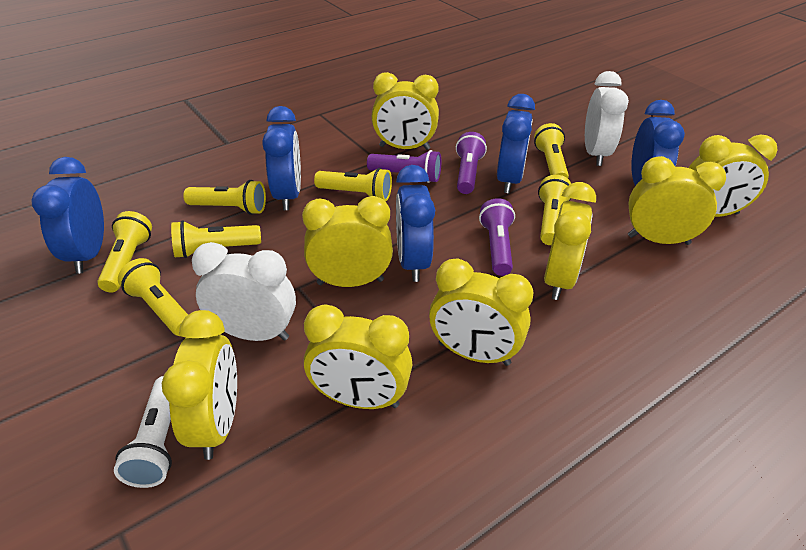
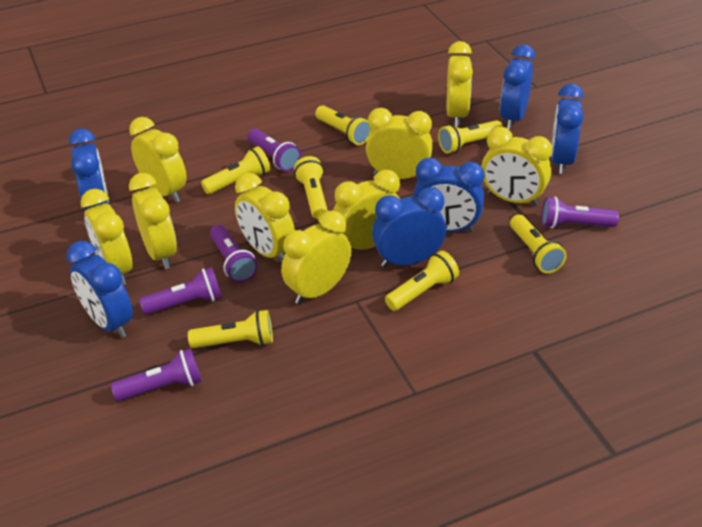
blue clock: 5 -> 6
purple flashlight: 3 -> 5
white clock: 2 -> 0
white flashlight: 1 -> 0
yellow clock: 8 -> 9

